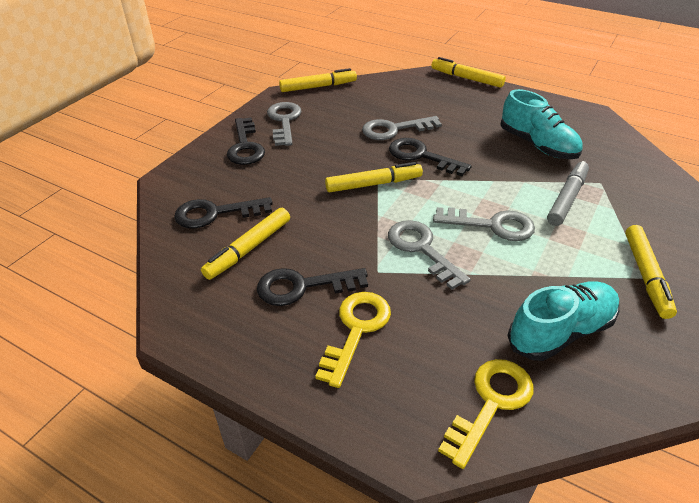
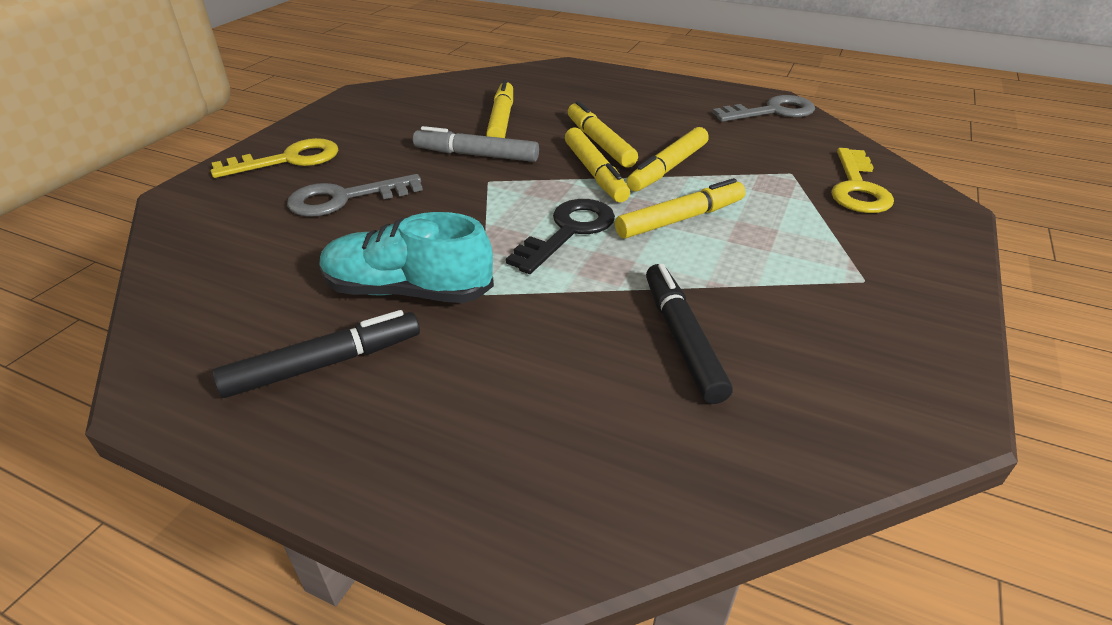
black key: 4 -> 1
black marker: 0 -> 2
grey key: 4 -> 2
turquoise shoe: 2 -> 1

